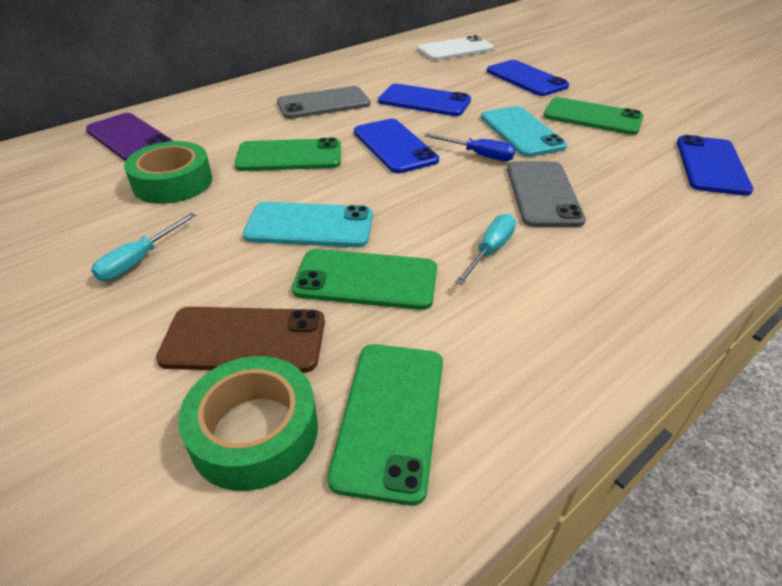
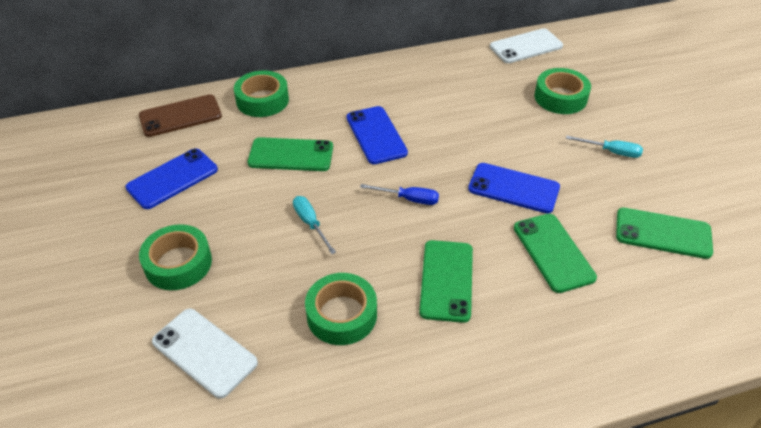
blue phone: 4 -> 3
green tape: 2 -> 4
grey phone: 2 -> 0
purple phone: 1 -> 0
turquoise phone: 2 -> 0
white phone: 1 -> 2

